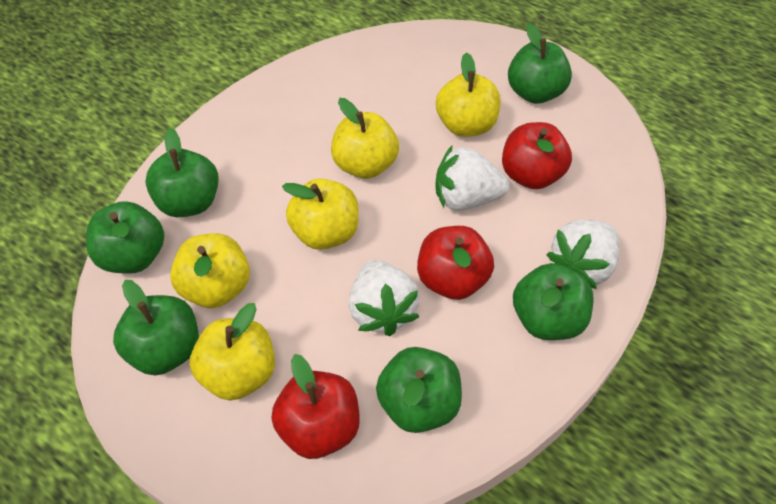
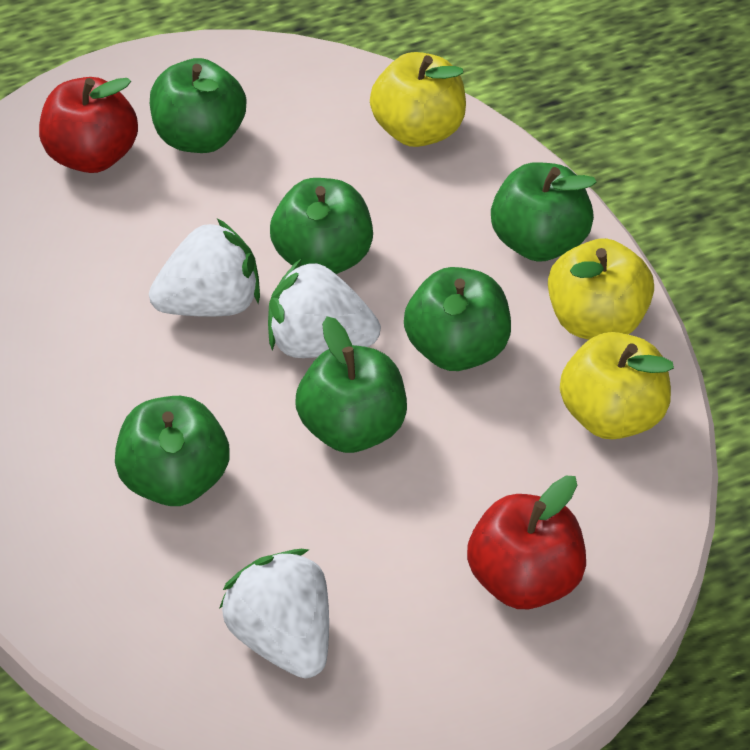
red apple: 3 -> 2
yellow apple: 5 -> 3

